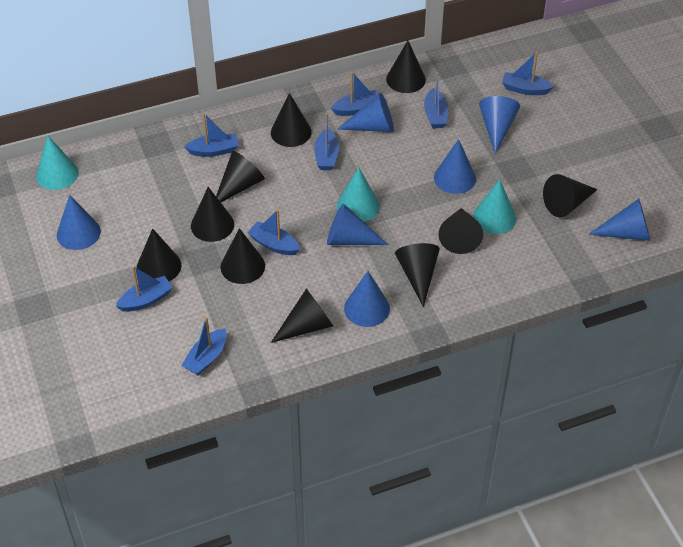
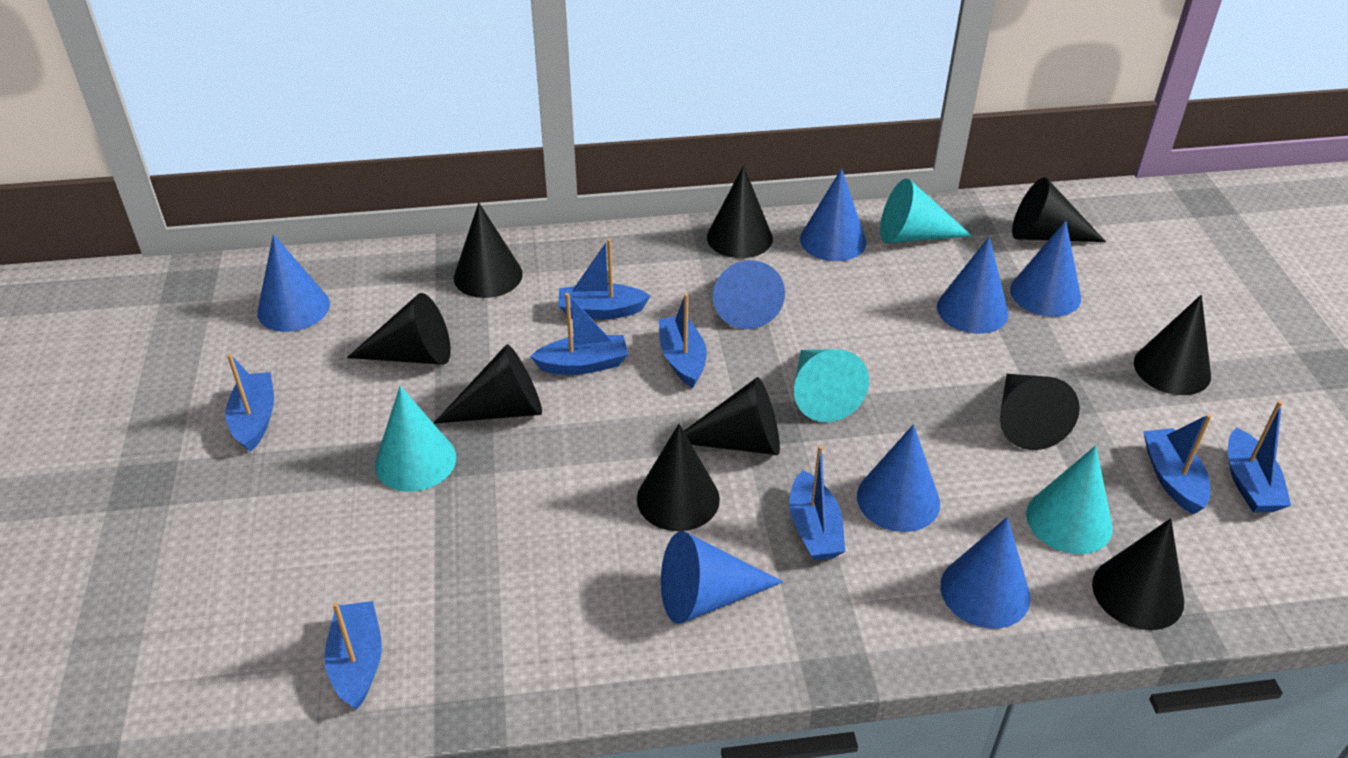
blue cone: 7 -> 8
turquoise cone: 3 -> 4

